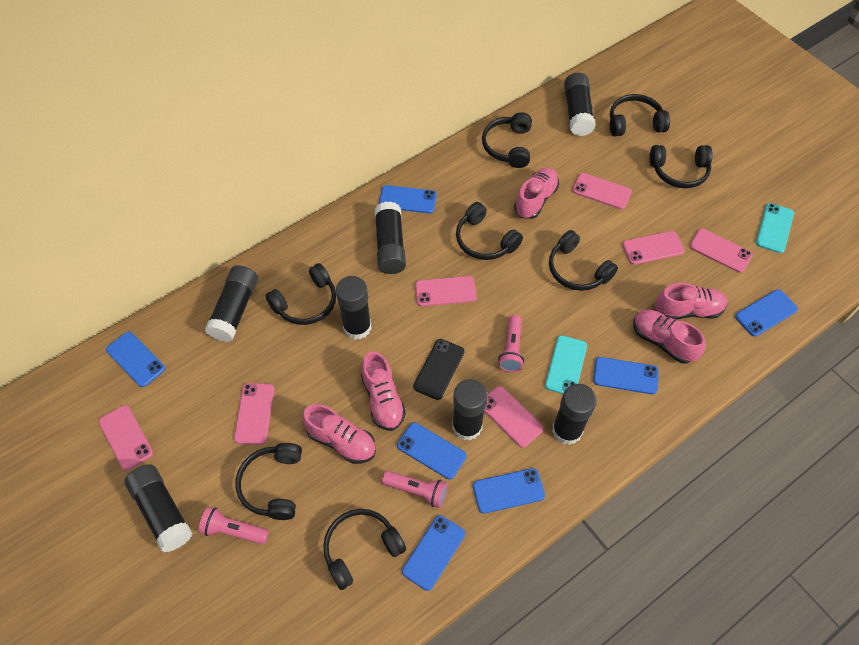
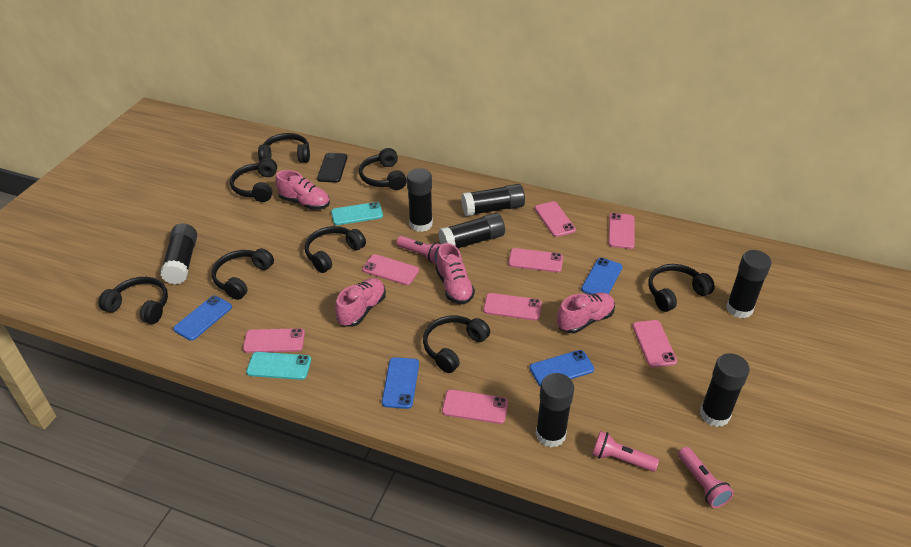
blue phone: 7 -> 4
pink phone: 7 -> 8
pink shoe: 5 -> 4

